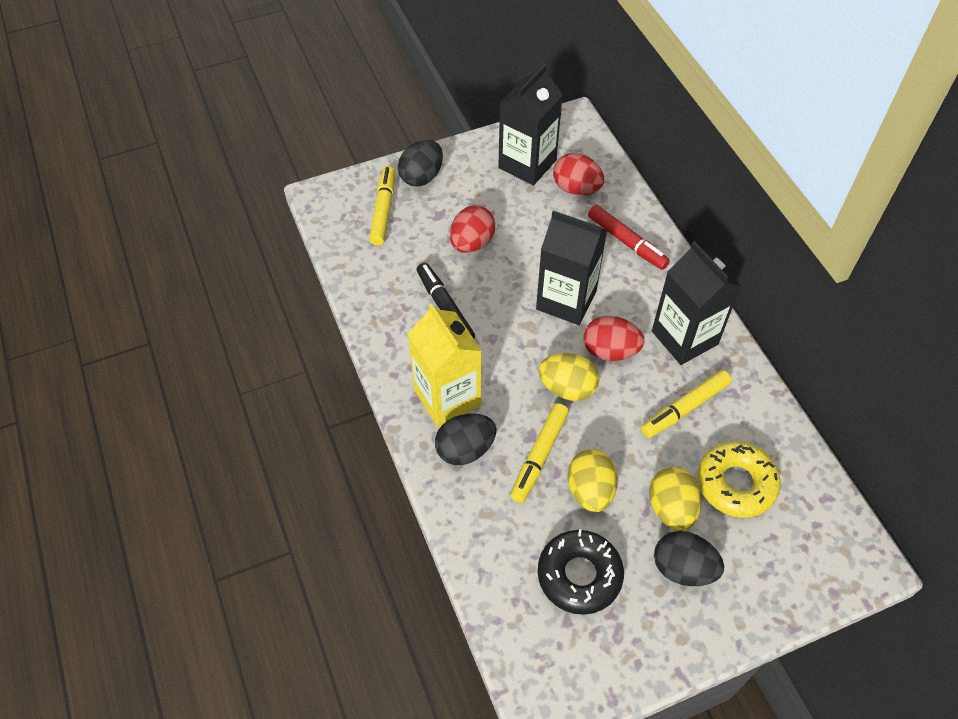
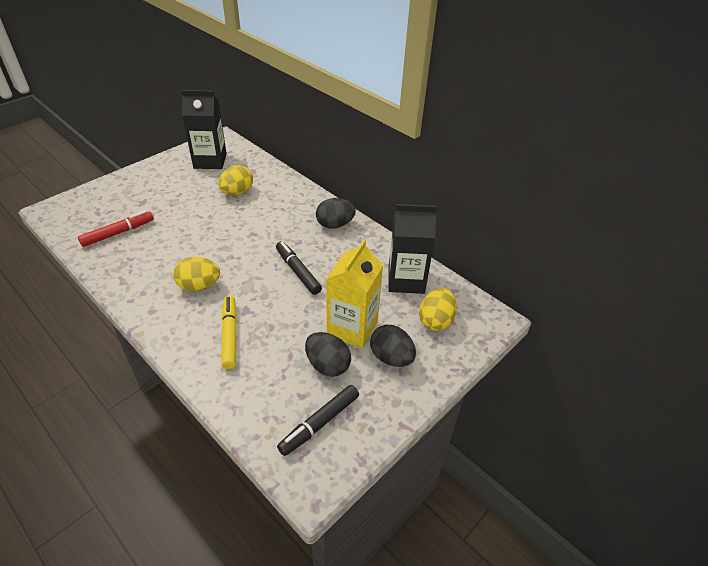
black carton: 3 -> 2
black donut: 1 -> 0
black marker: 1 -> 2
red egg: 3 -> 0
yellow donut: 1 -> 0
yellow marker: 3 -> 1

